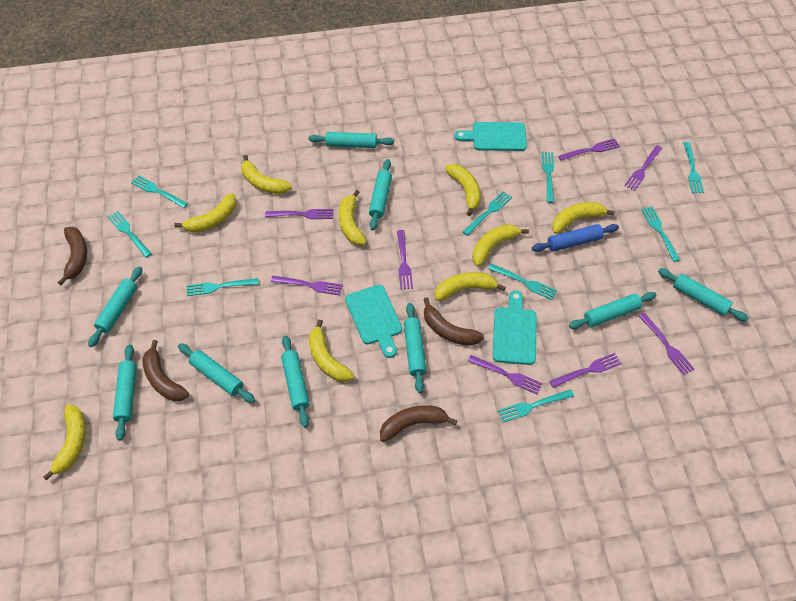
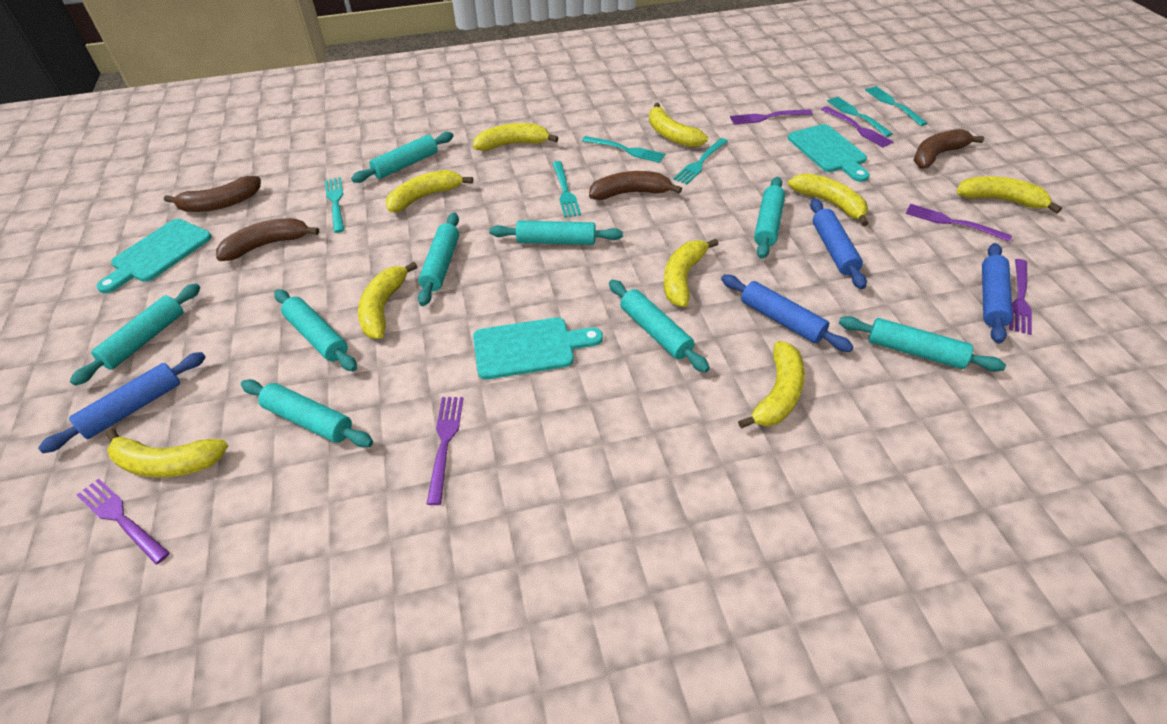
blue rolling pin: 1 -> 4
purple fork: 8 -> 6
turquoise fork: 9 -> 6

